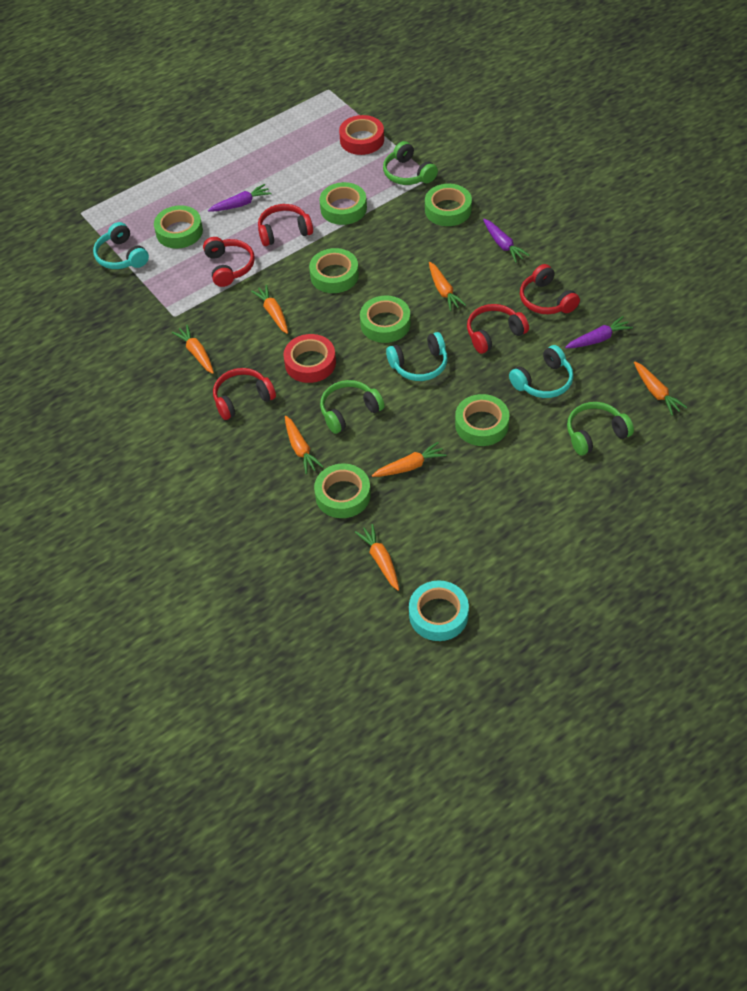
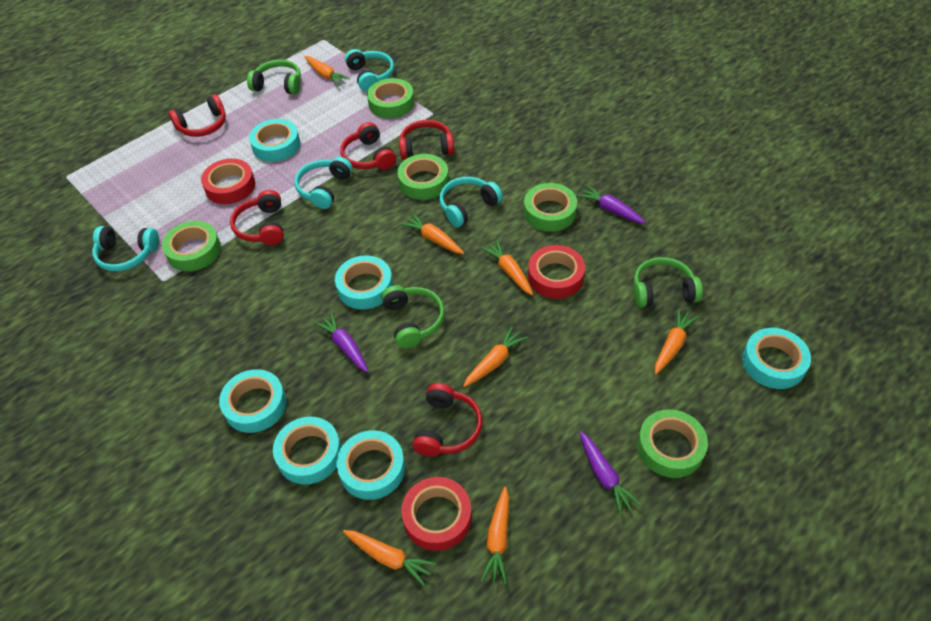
green tape: 7 -> 5
red tape: 2 -> 3
turquoise headphones: 3 -> 4
turquoise tape: 1 -> 6

